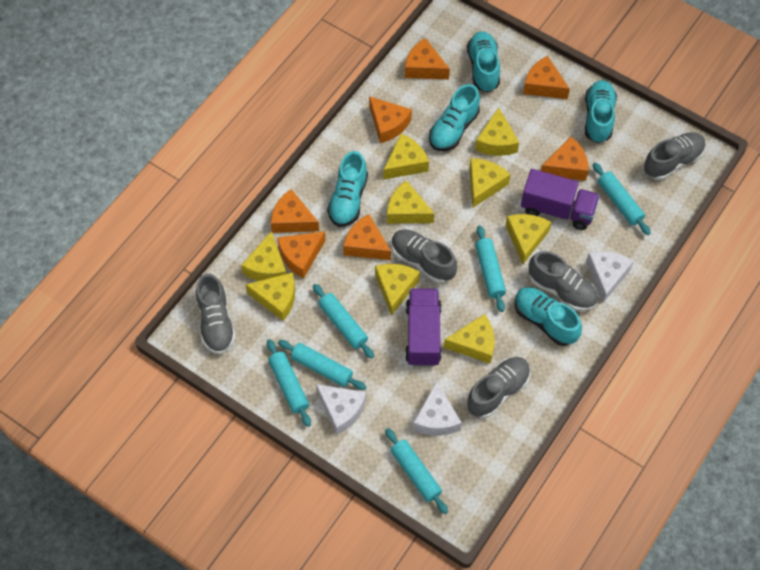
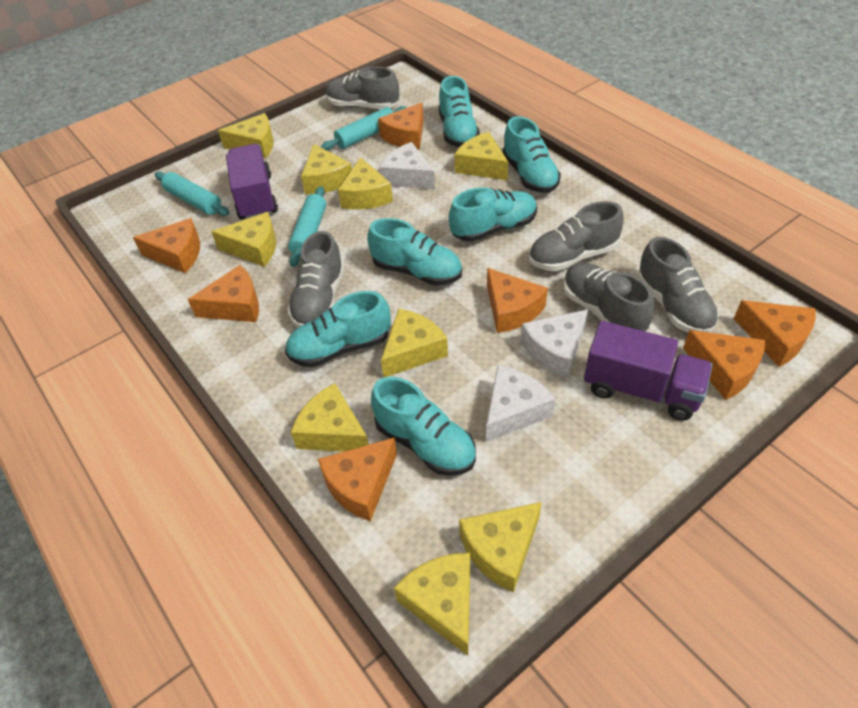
turquoise rolling pin: 6 -> 3
turquoise shoe: 5 -> 6

